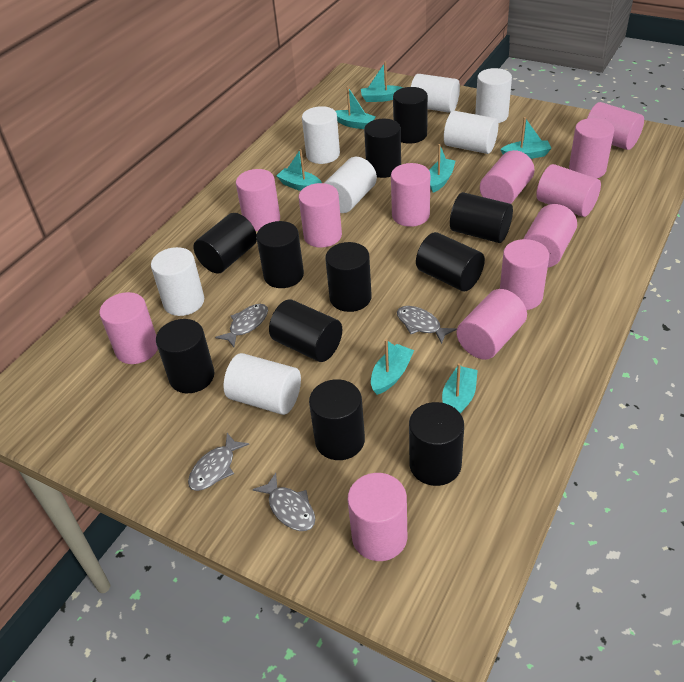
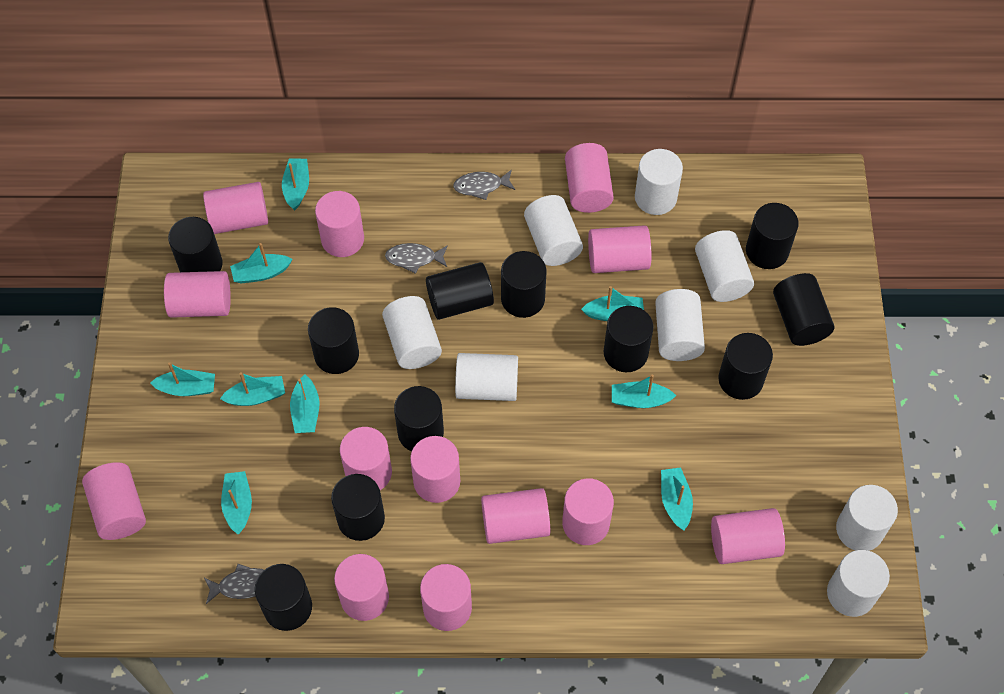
grey fish: 4 -> 3
pink cylinder: 12 -> 13
turquoise boat: 7 -> 9
white cylinder: 7 -> 8

